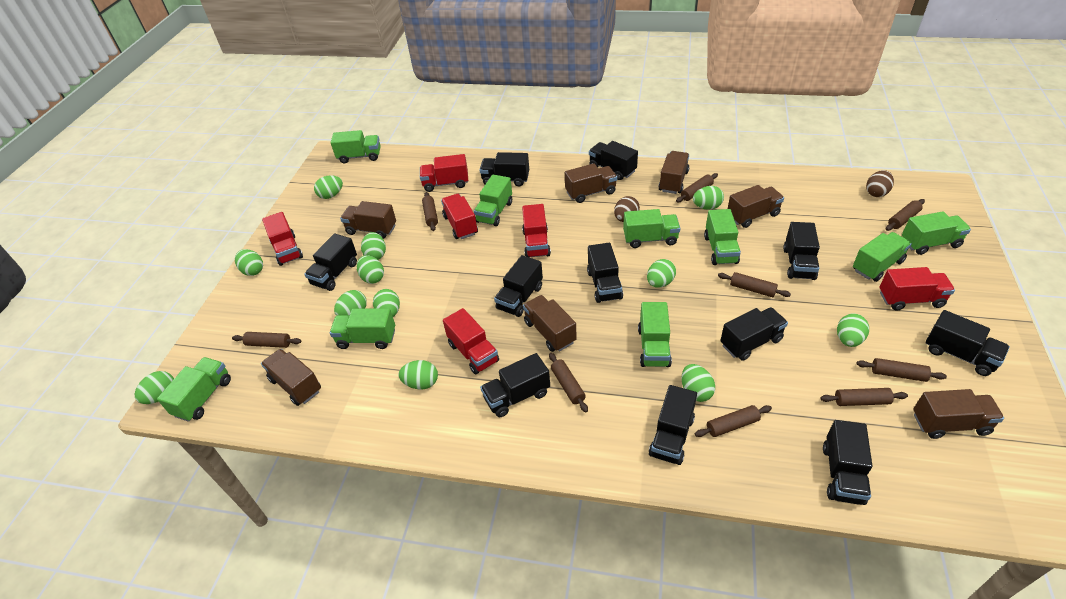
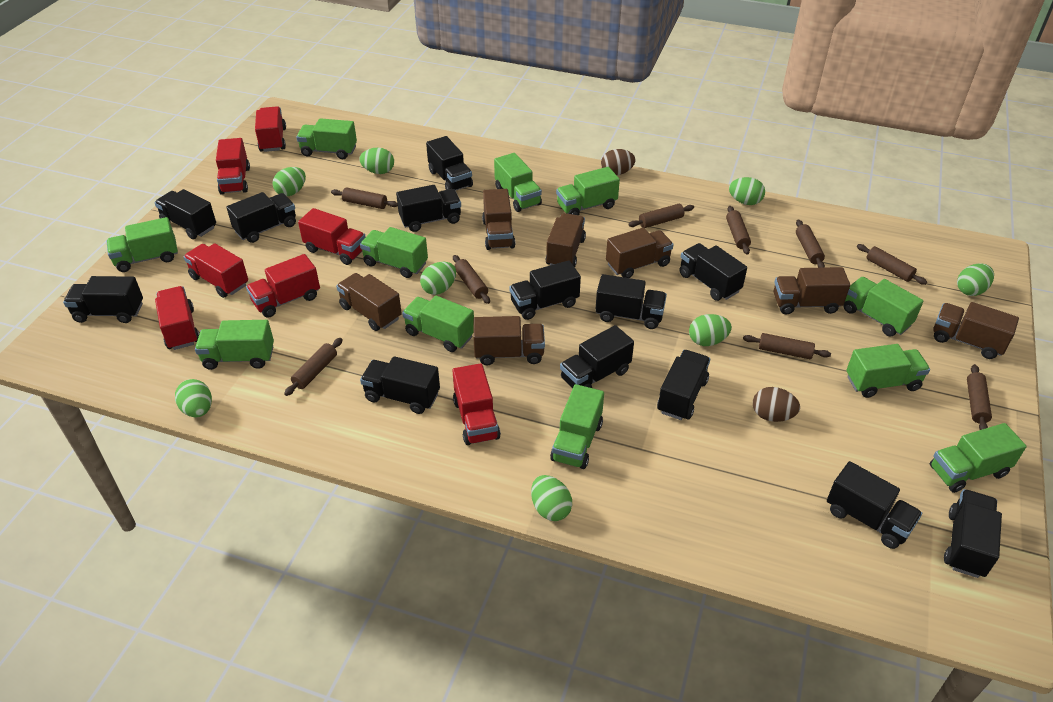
black truck: 11 -> 13
green egg: 12 -> 8
green truck: 9 -> 11
red truck: 6 -> 7

